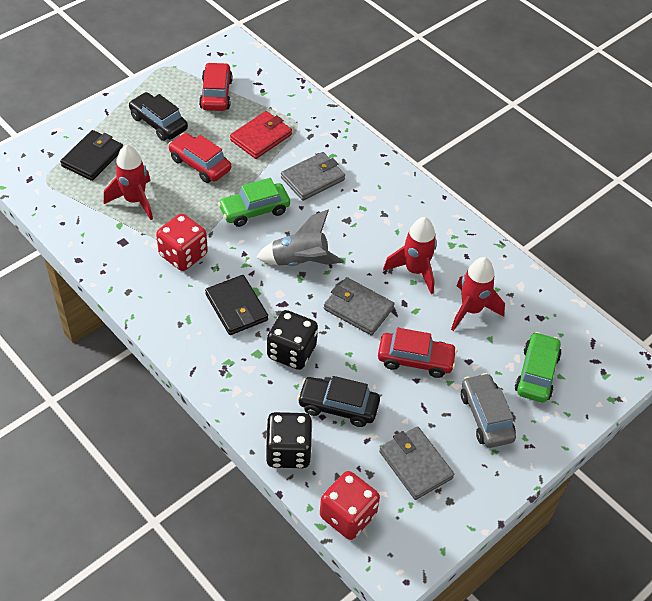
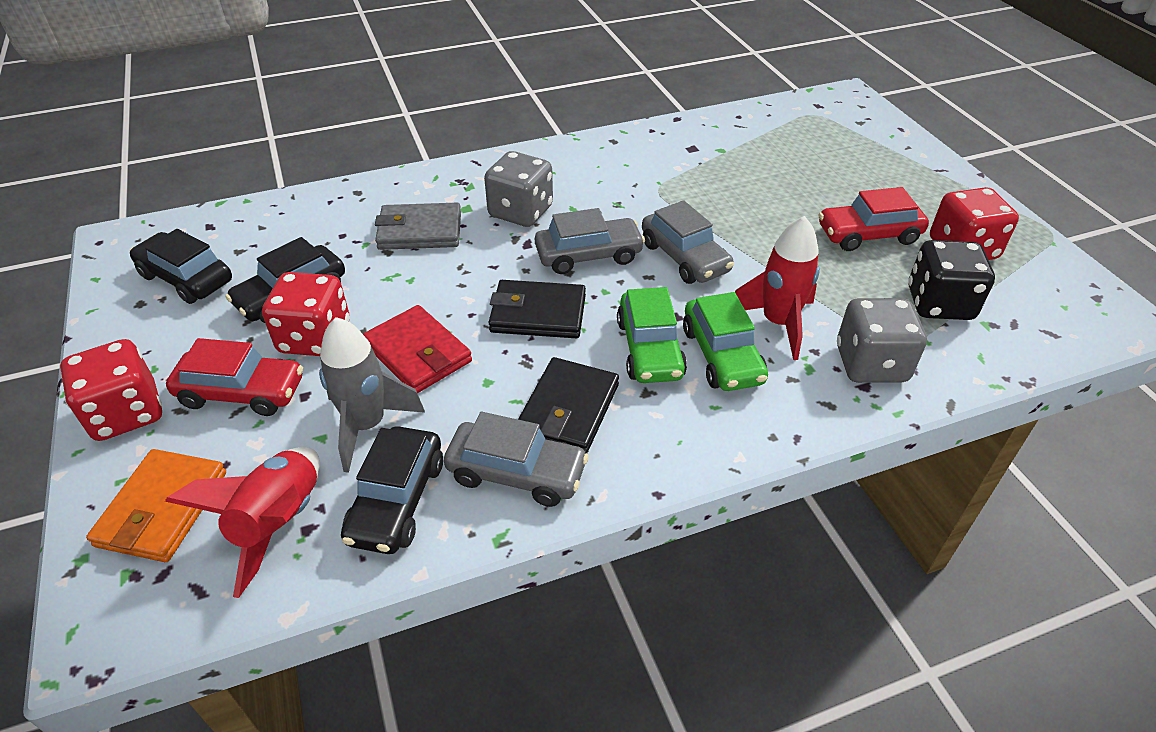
black car: 2 -> 3
black dice: 2 -> 1
grey car: 1 -> 3
grey dice: 0 -> 2
grey wallet: 3 -> 1
orange wallet: 0 -> 1
red car: 3 -> 2
red dice: 2 -> 3
red rocket: 3 -> 2

